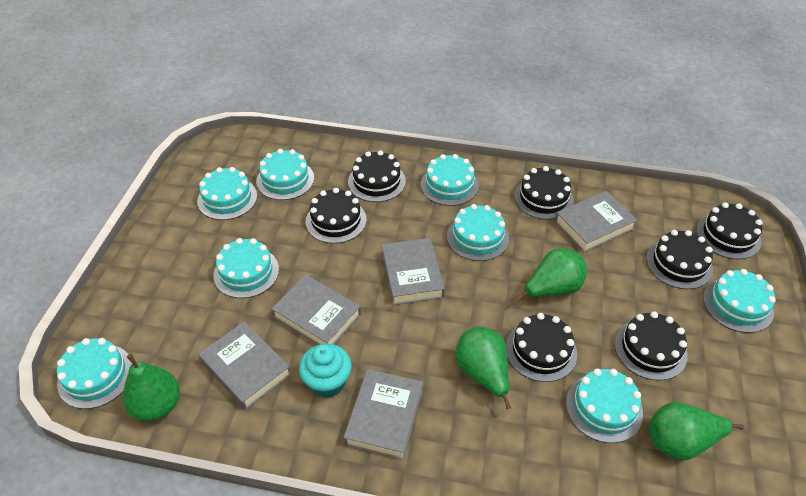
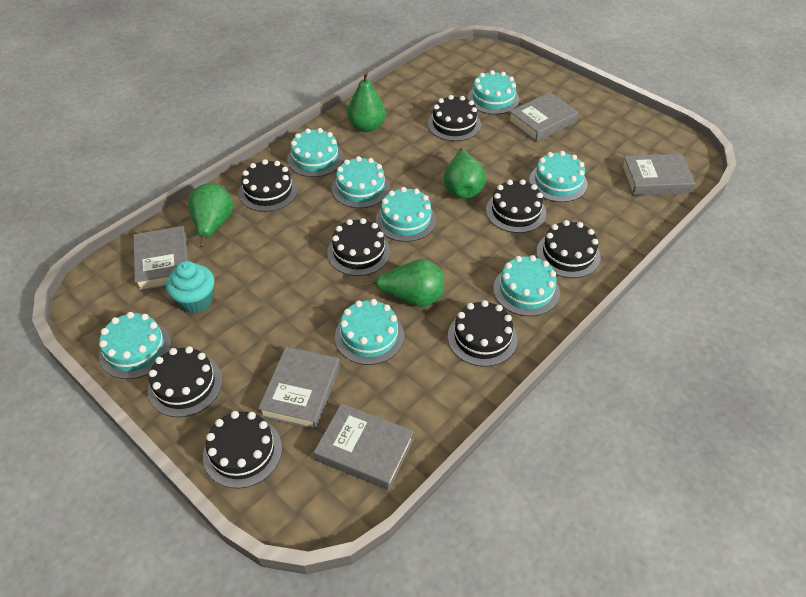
black cake: 7 -> 8

